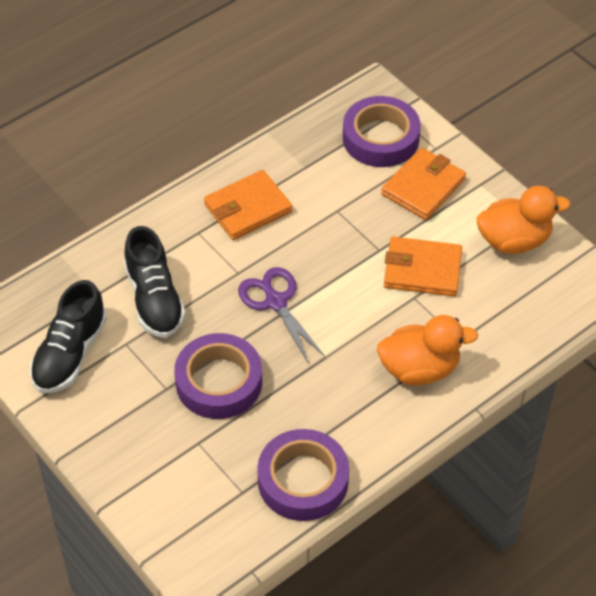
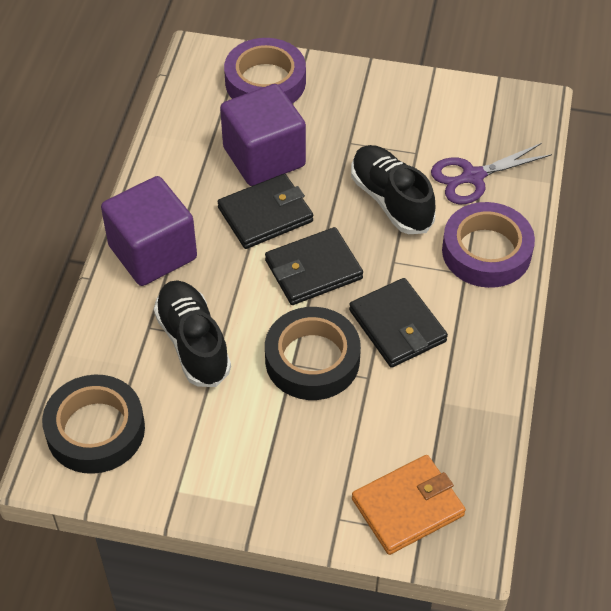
black tape: 0 -> 2
black wallet: 0 -> 3
orange duck: 2 -> 0
orange wallet: 3 -> 1
purple cube: 0 -> 2
purple tape: 3 -> 2

